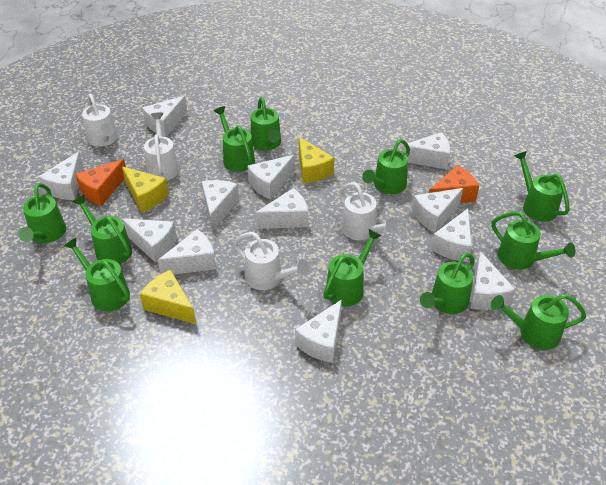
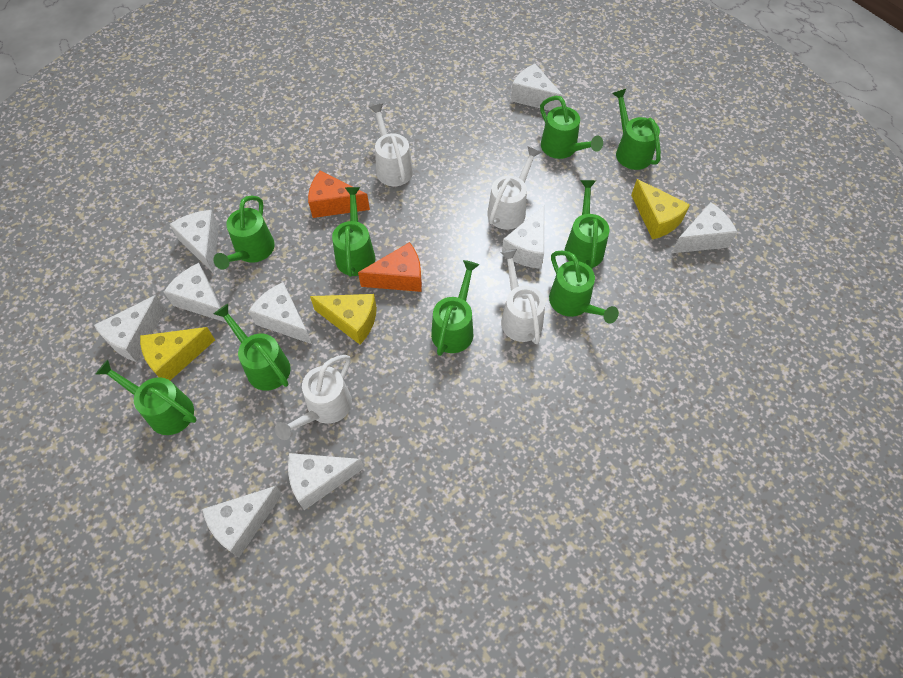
green watering can: 11 -> 9
white cheese: 12 -> 9

